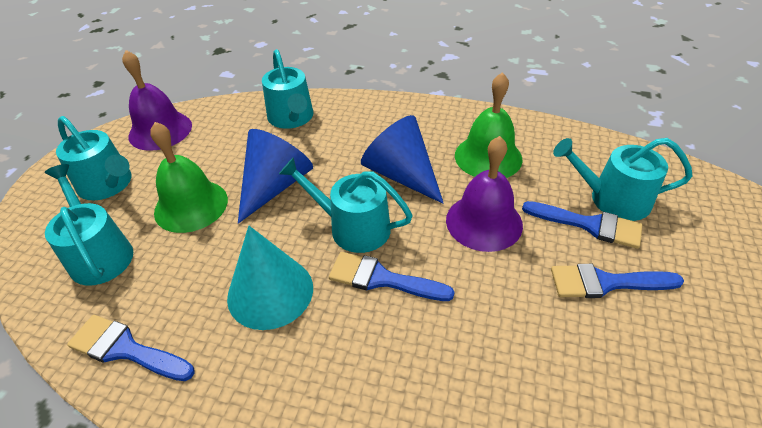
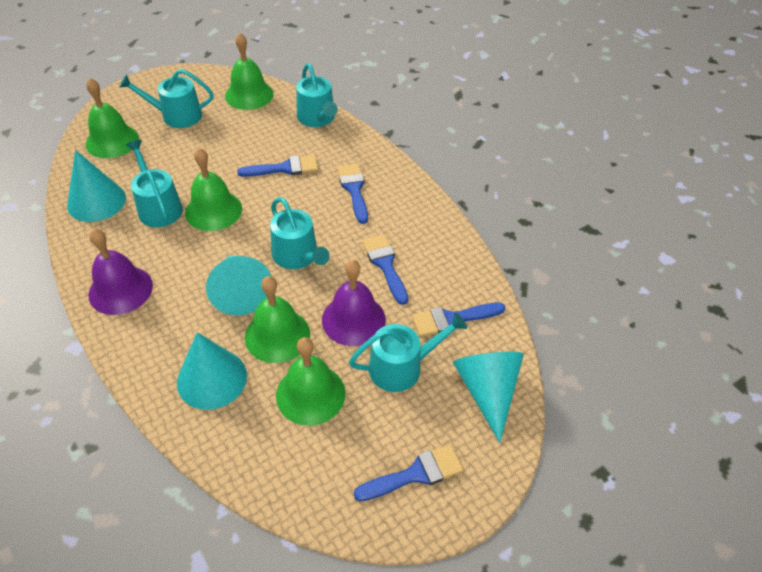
blue brush: 4 -> 5
blue cone: 2 -> 0
green bell: 2 -> 5
turquoise cone: 1 -> 4

